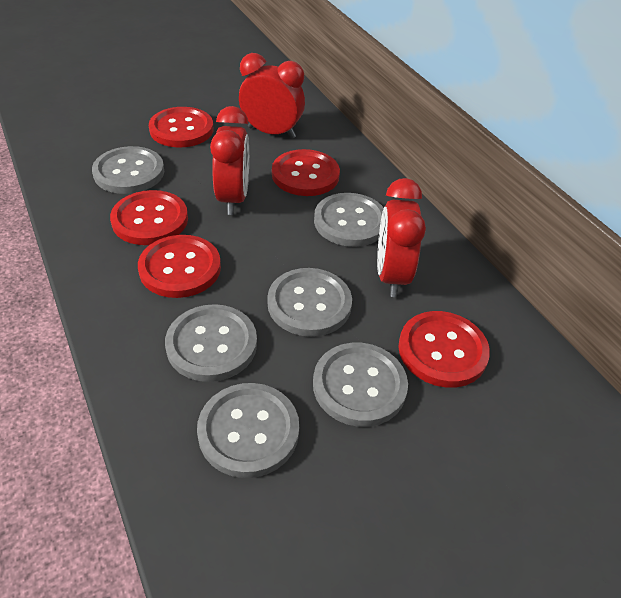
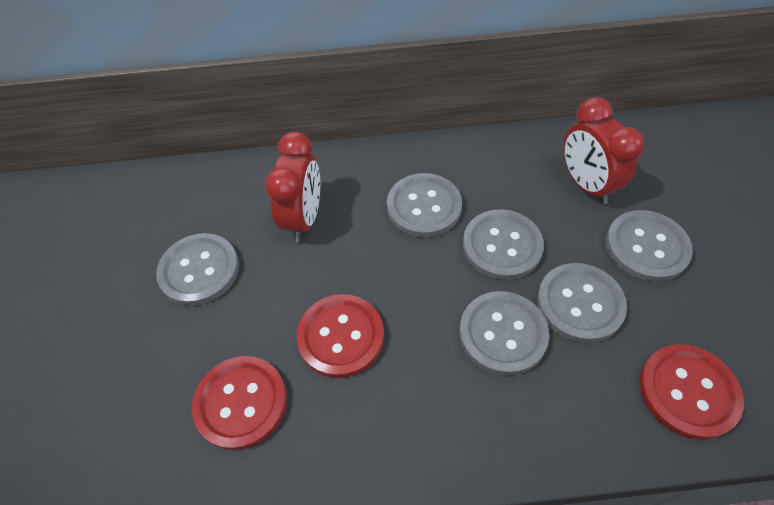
red button: 5 -> 3
red clock: 3 -> 2

